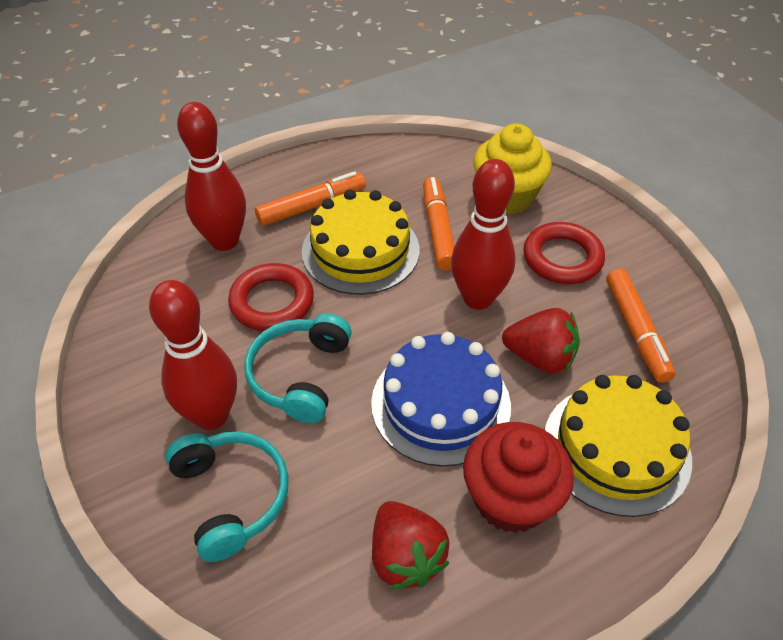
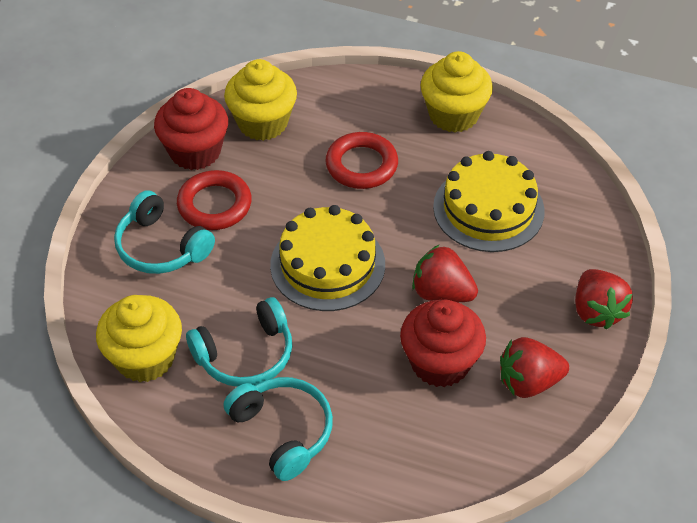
blue cake: 1 -> 0
orange marker: 3 -> 0
red bowling pin: 3 -> 0
red cupcake: 1 -> 2
red strawberry: 2 -> 3
turquoise headphones: 2 -> 3
yellow cupcake: 1 -> 3

